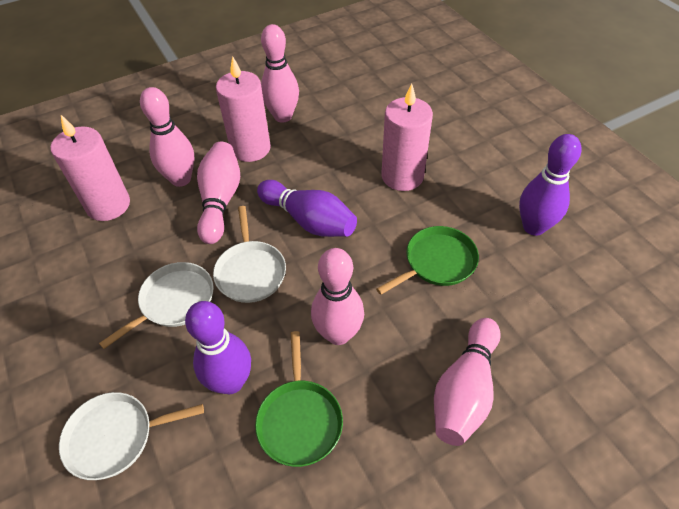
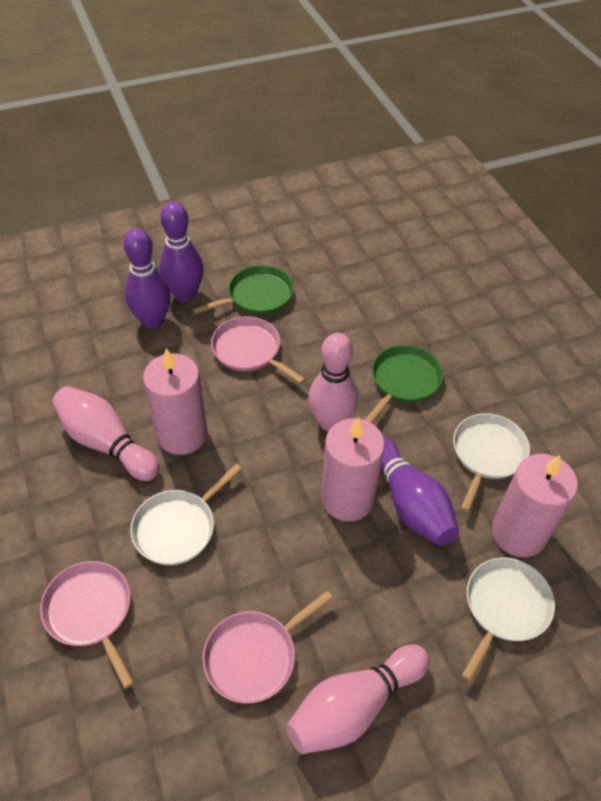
pink bowling pin: 5 -> 3
pink pan: 0 -> 3

